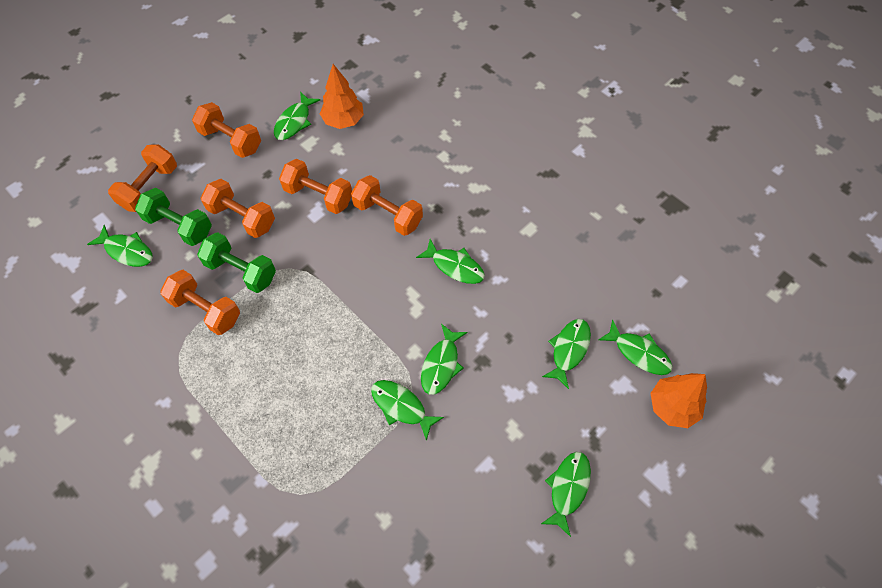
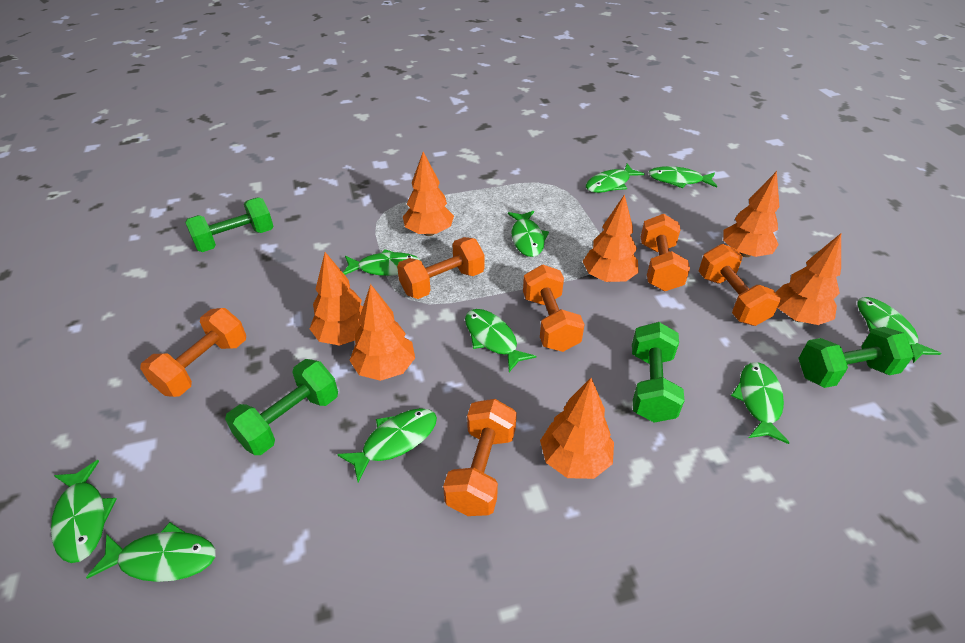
green dumbbell: 2 -> 4
green fish: 8 -> 10
orange tree: 2 -> 7

